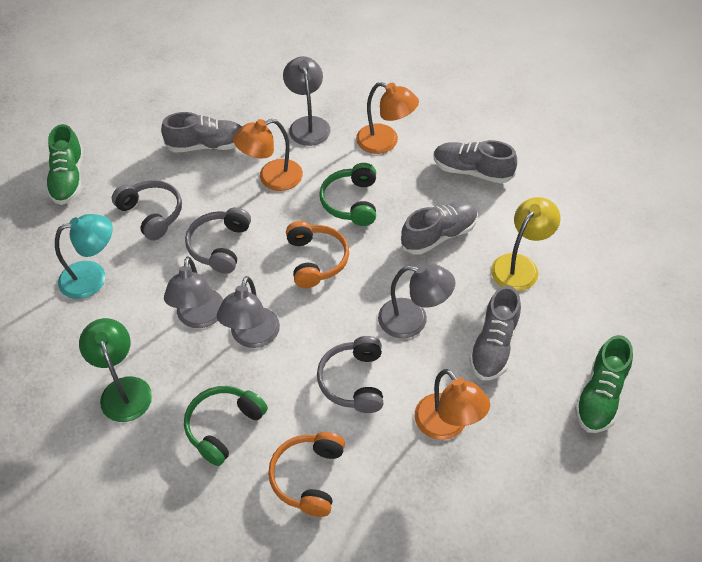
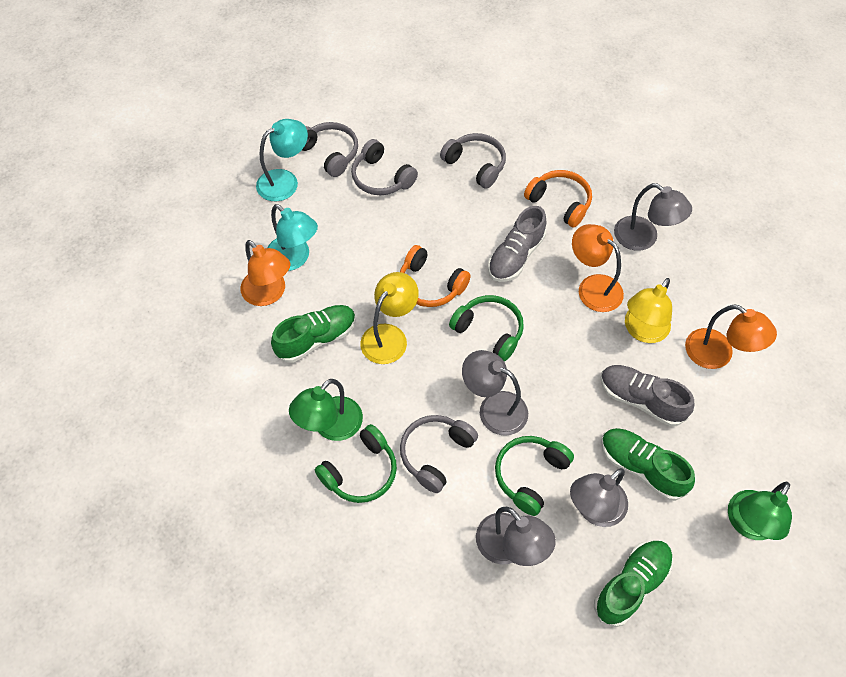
green headphones: 2 -> 3
green lamp: 1 -> 2
green shoe: 2 -> 3
grey headphones: 3 -> 4
grey shoe: 4 -> 2
turquoise lamp: 1 -> 2
yellow lamp: 1 -> 2

